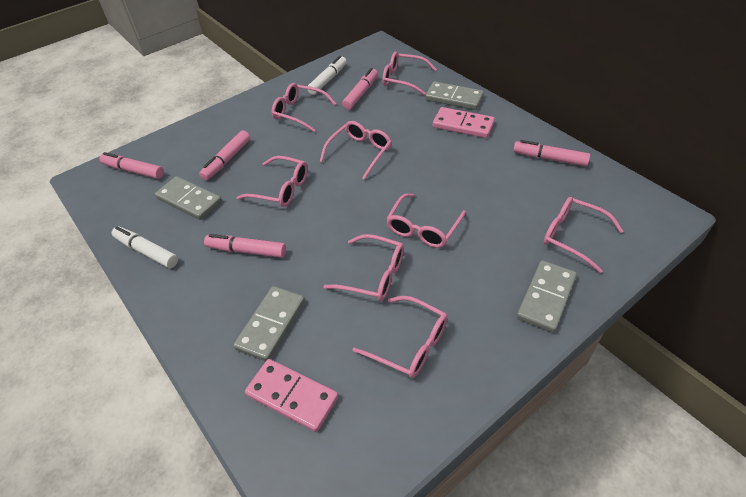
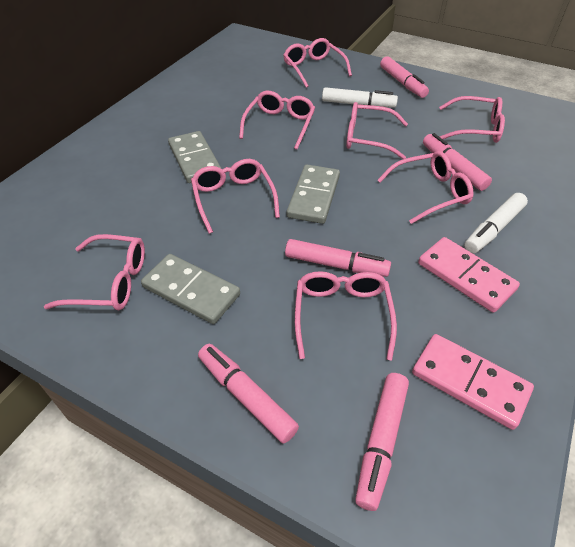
grey domino: 4 -> 3

